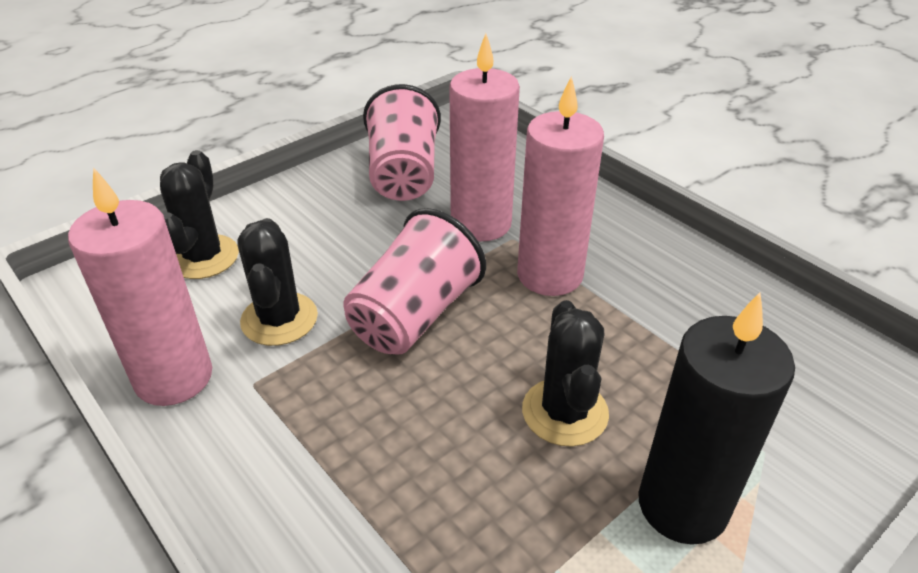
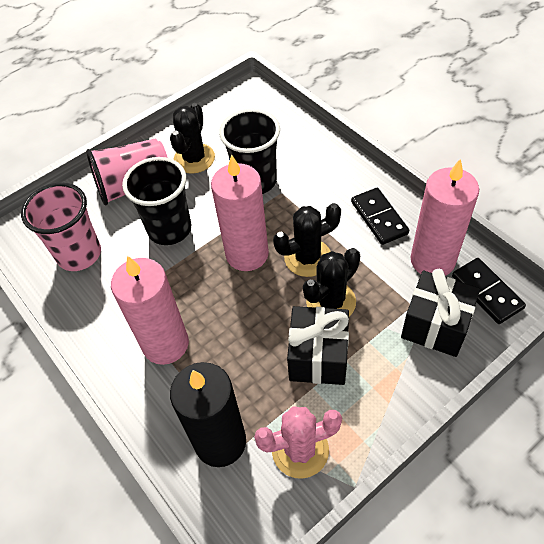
black cup: 0 -> 2
black domino: 0 -> 2
black gift: 0 -> 2
pink cactus: 0 -> 1

